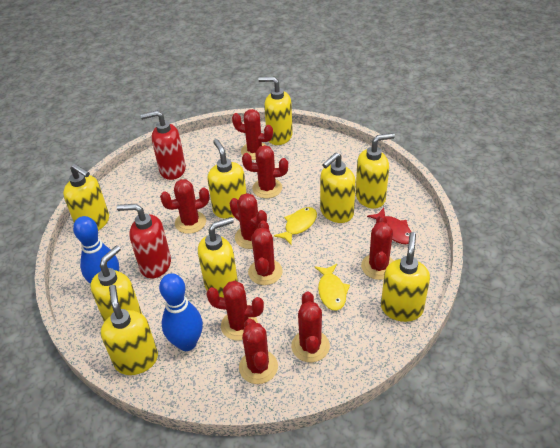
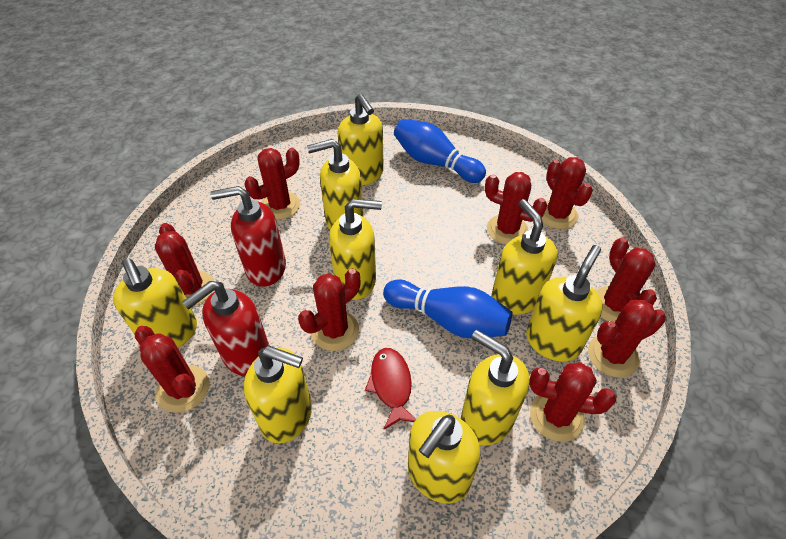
yellow fish: 2 -> 0

